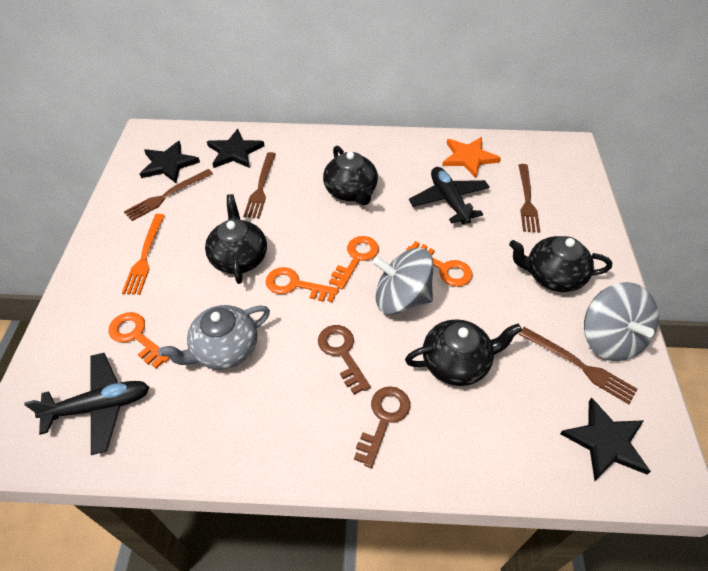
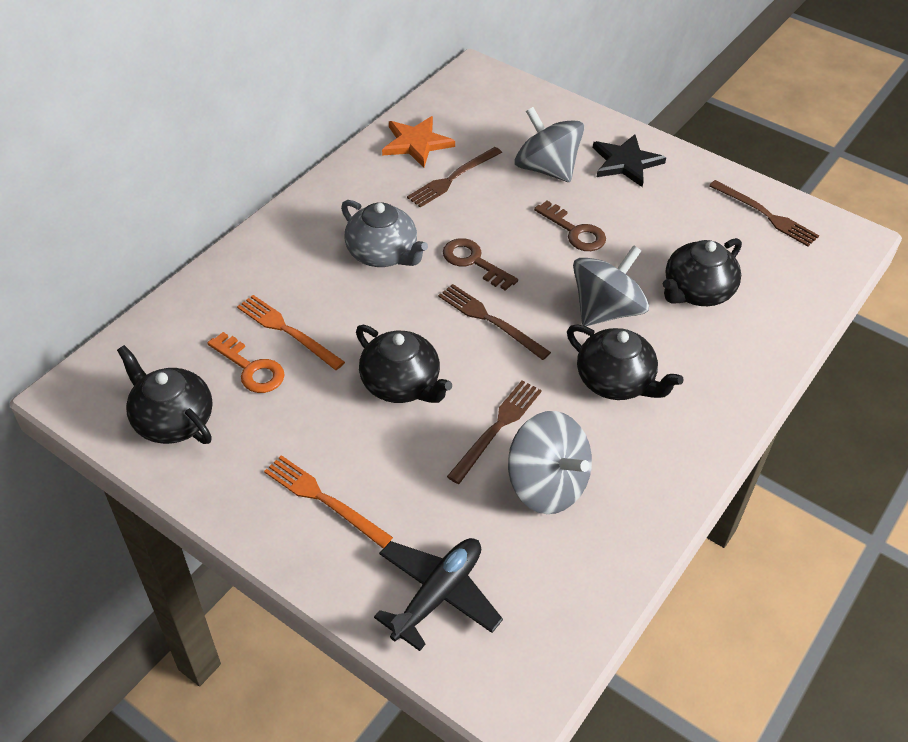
black plane: 2 -> 1
black star: 3 -> 1
grey spinning top: 2 -> 3
orange fork: 1 -> 2
orange key: 4 -> 1

